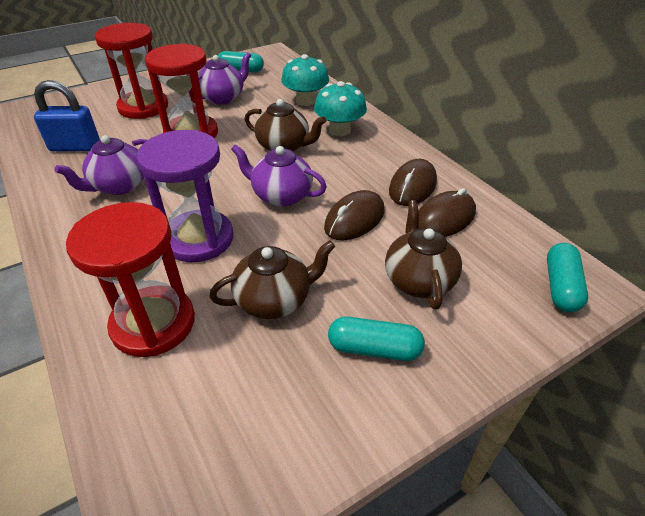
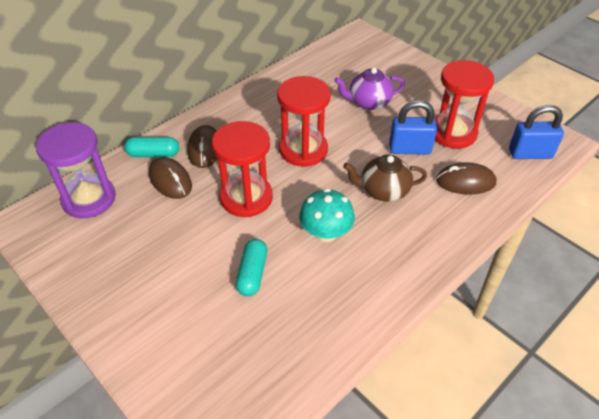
blue padlock: 1 -> 2
brown teapot: 3 -> 1
purple teapot: 3 -> 1
turquoise capsule: 3 -> 2
turquoise mushroom: 2 -> 1

